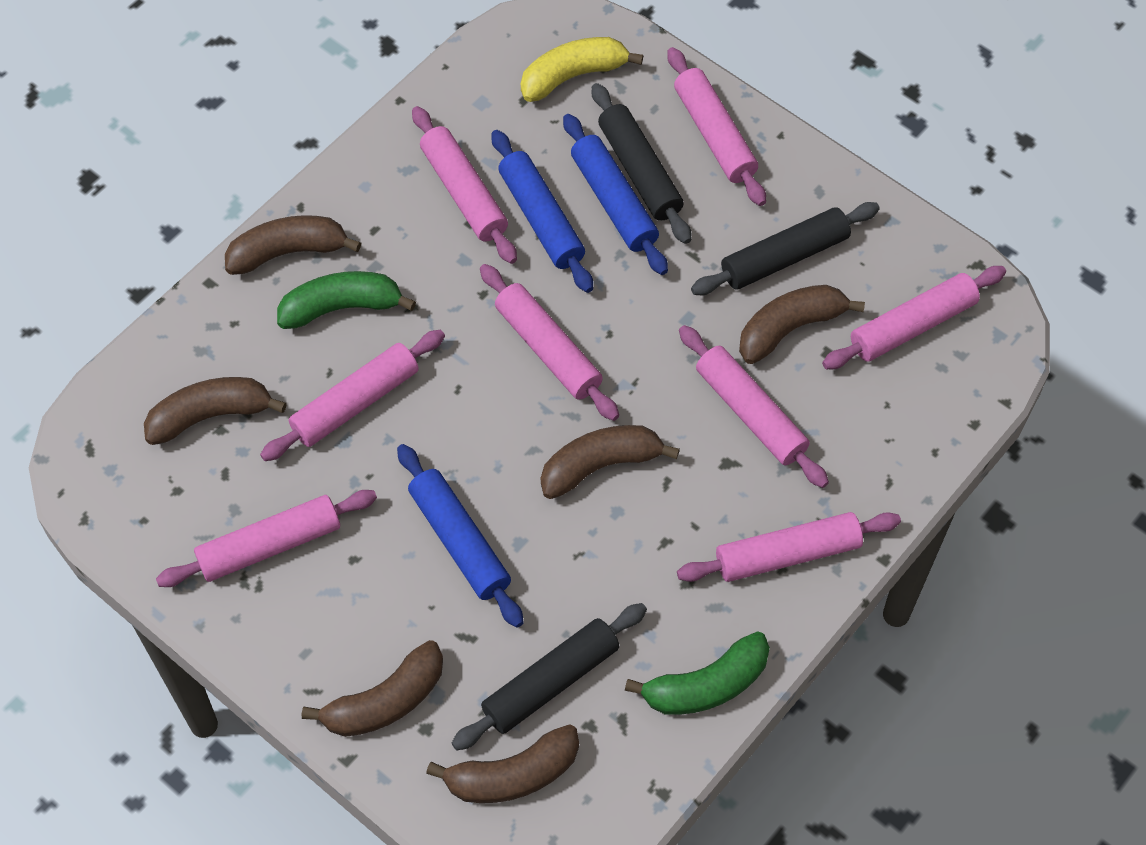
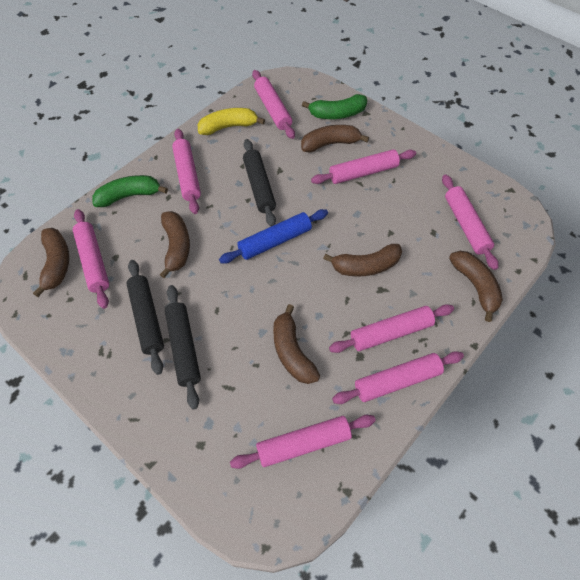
blue rolling pin: 3 -> 1

